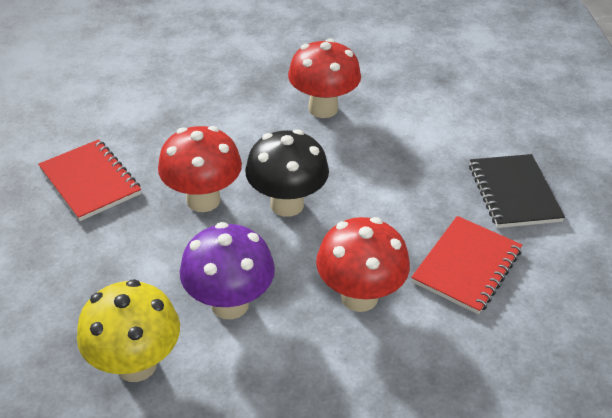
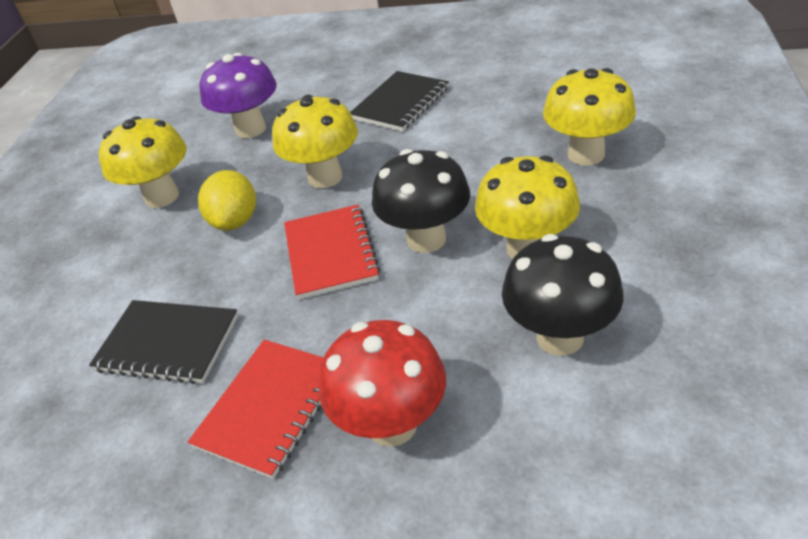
black mushroom: 1 -> 2
black notebook: 1 -> 2
red mushroom: 3 -> 1
yellow lemon: 0 -> 1
yellow mushroom: 1 -> 4

